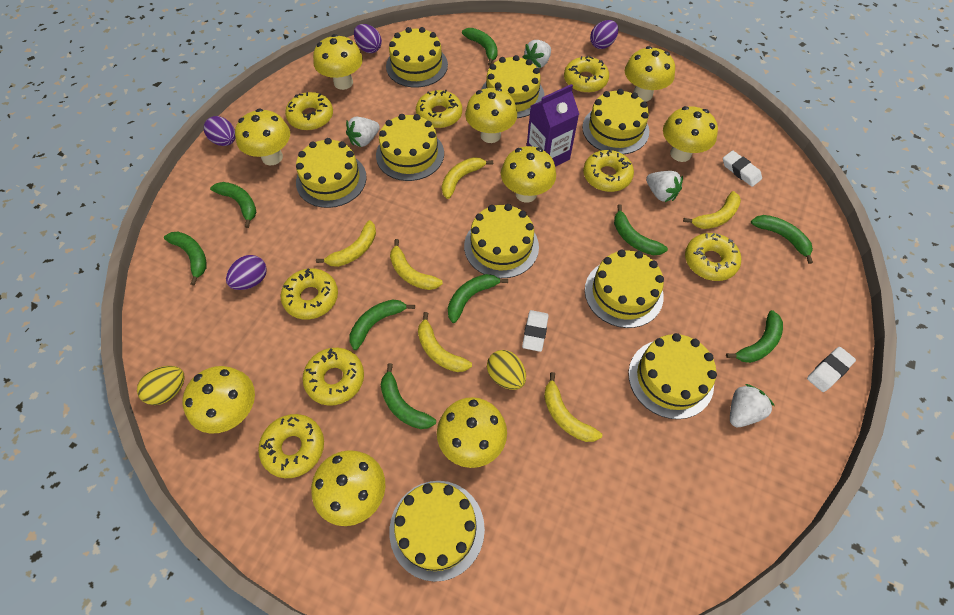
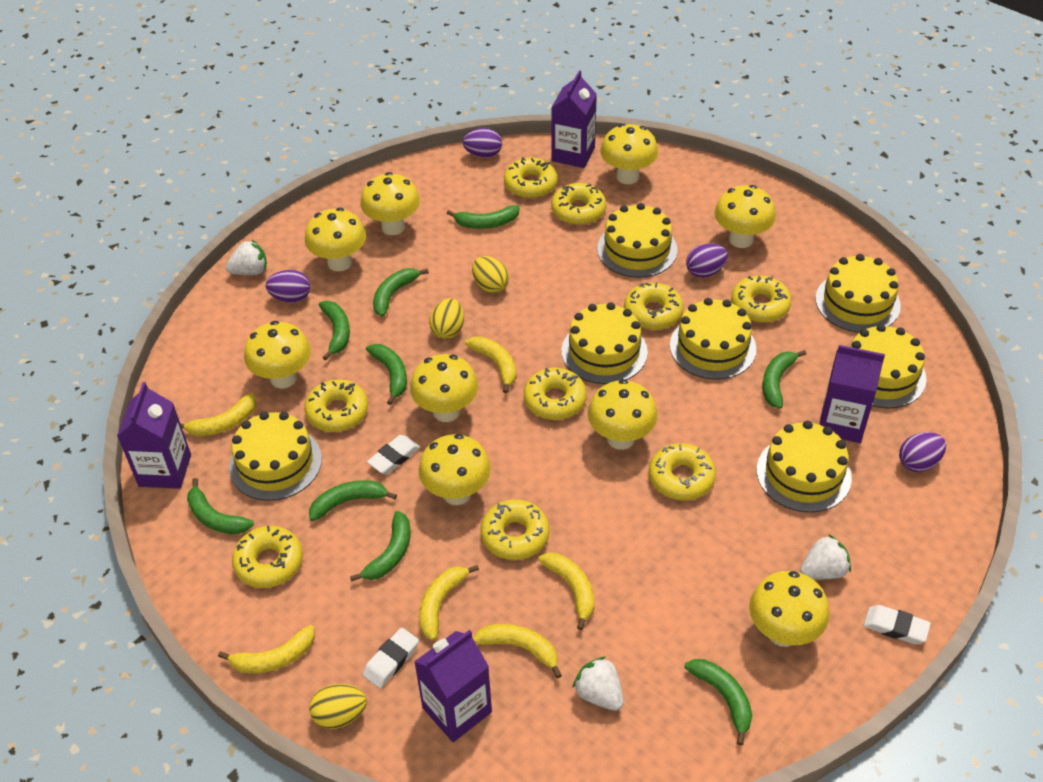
purple carton: 1 -> 4
white strawberry: 4 -> 3
yellow cake: 9 -> 7
yellow donut: 8 -> 9
yellow egg: 2 -> 3

